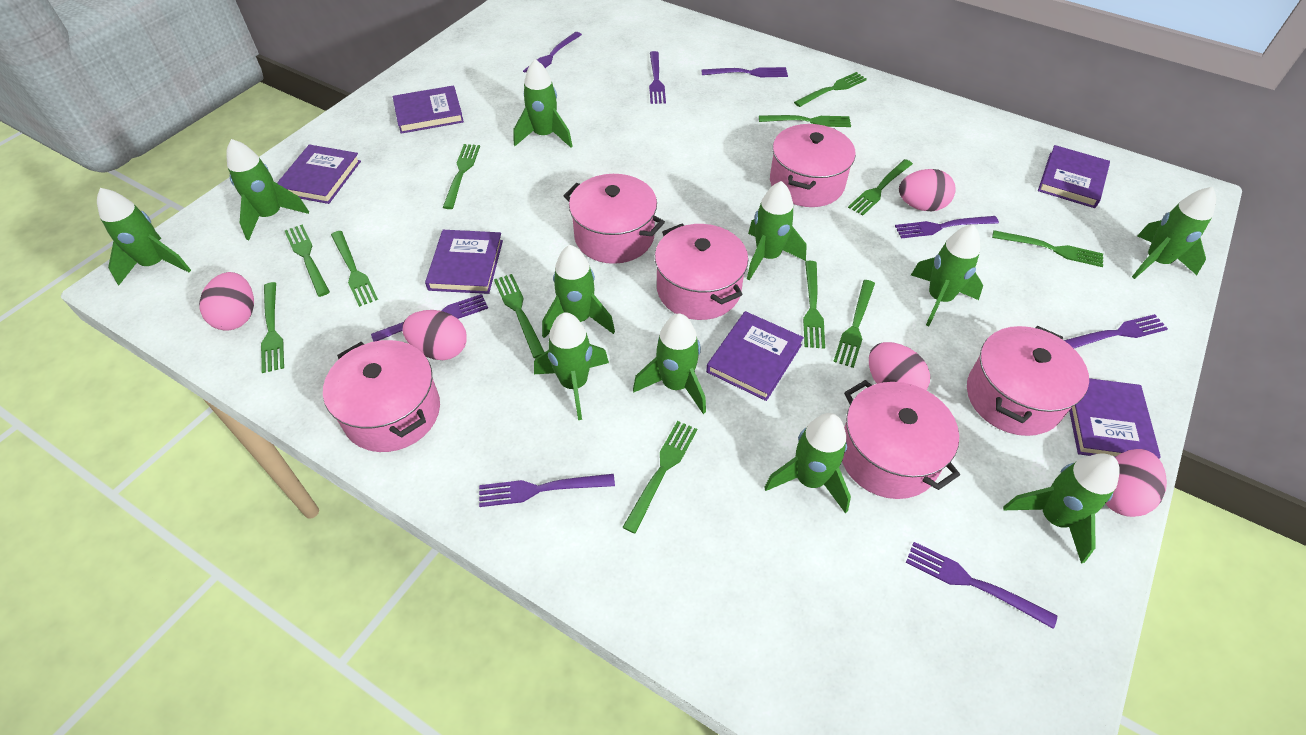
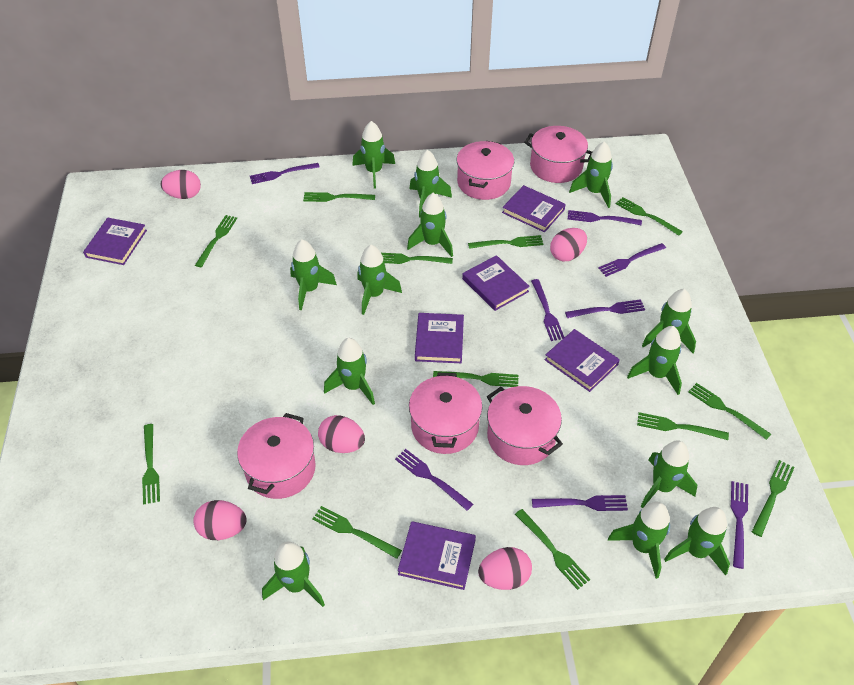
green rocket: 11 -> 13
pink pot: 6 -> 5

